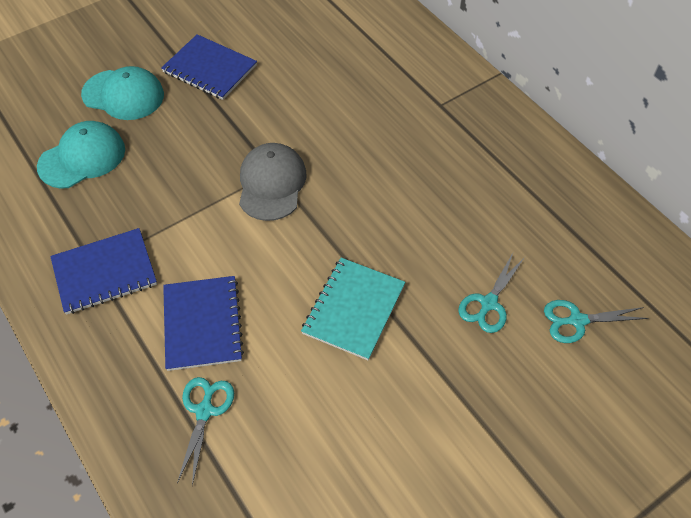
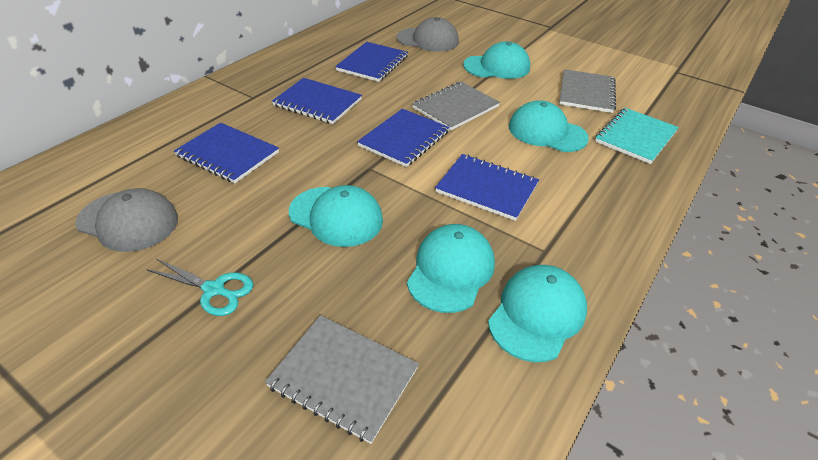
blue notebook: 3 -> 5
grey cap: 1 -> 2
grey notebook: 0 -> 3
turquoise cap: 2 -> 5
turquoise scissors: 3 -> 1

